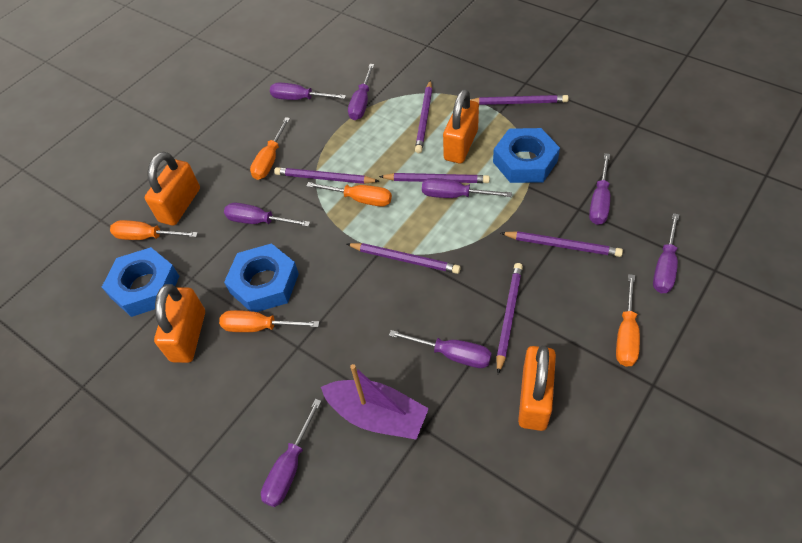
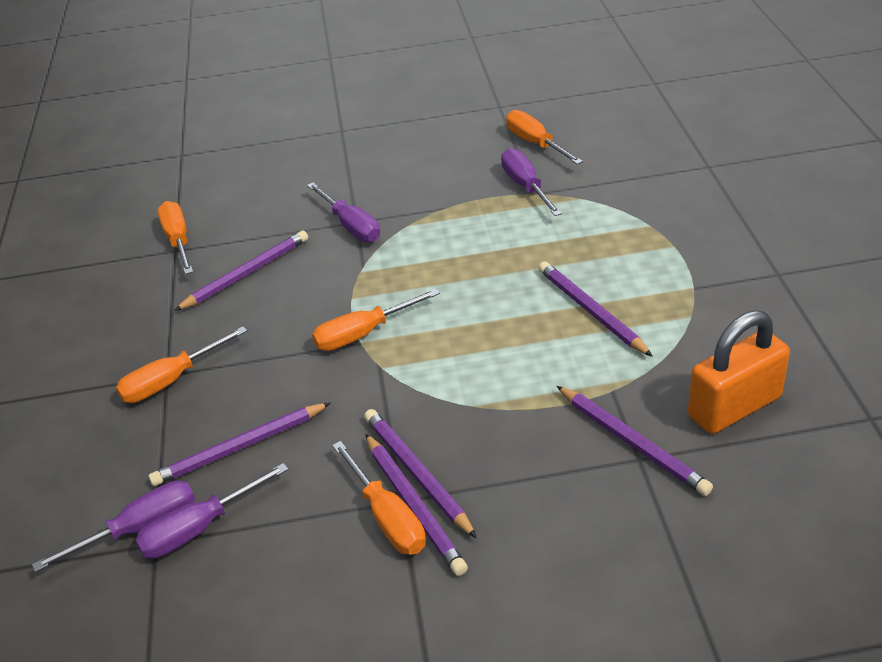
blue nut: 3 -> 0
orange padlock: 4 -> 1
purple boat: 1 -> 0
purple pencil: 7 -> 6
purple screwdriver: 8 -> 4

